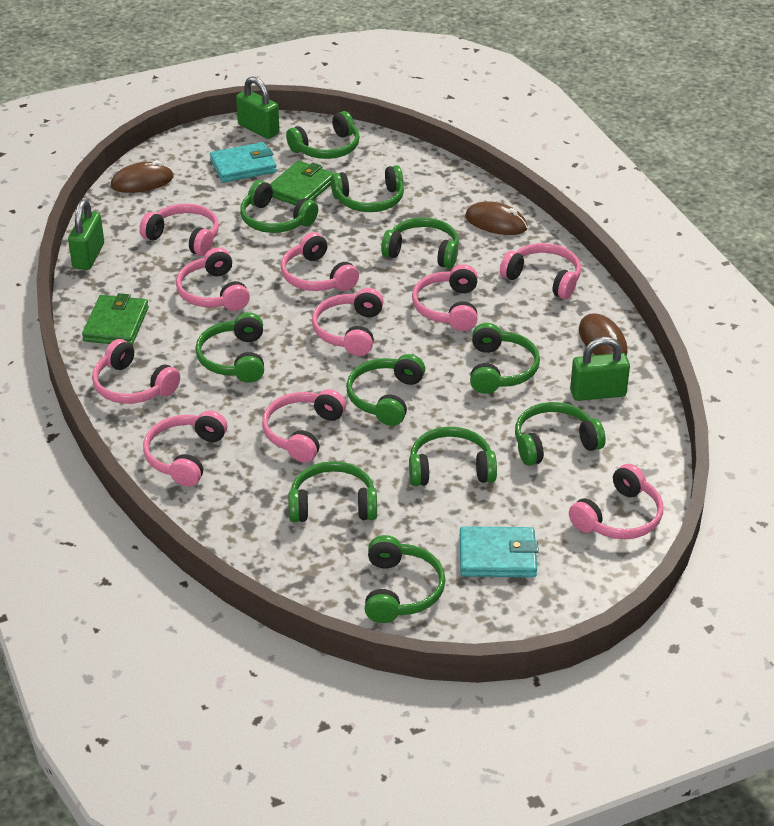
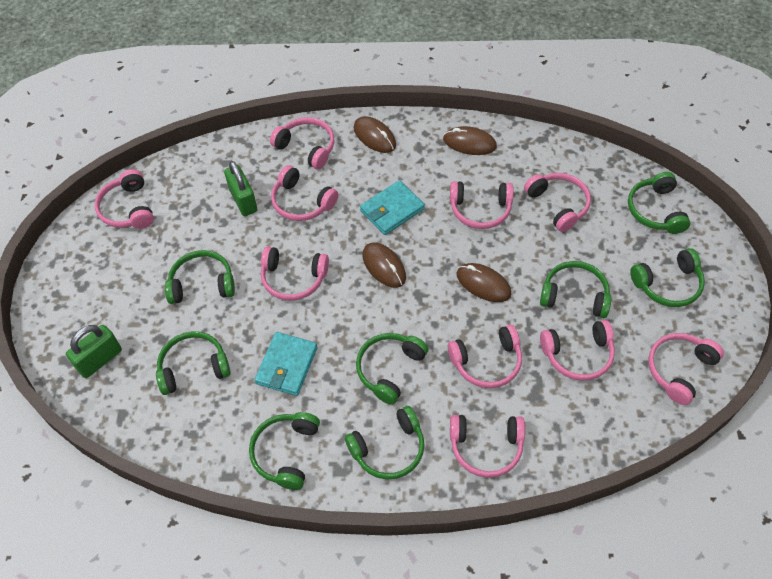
brown mouse: 3 -> 4
green headphones: 11 -> 8
green padlock: 3 -> 2
green wallet: 2 -> 0

